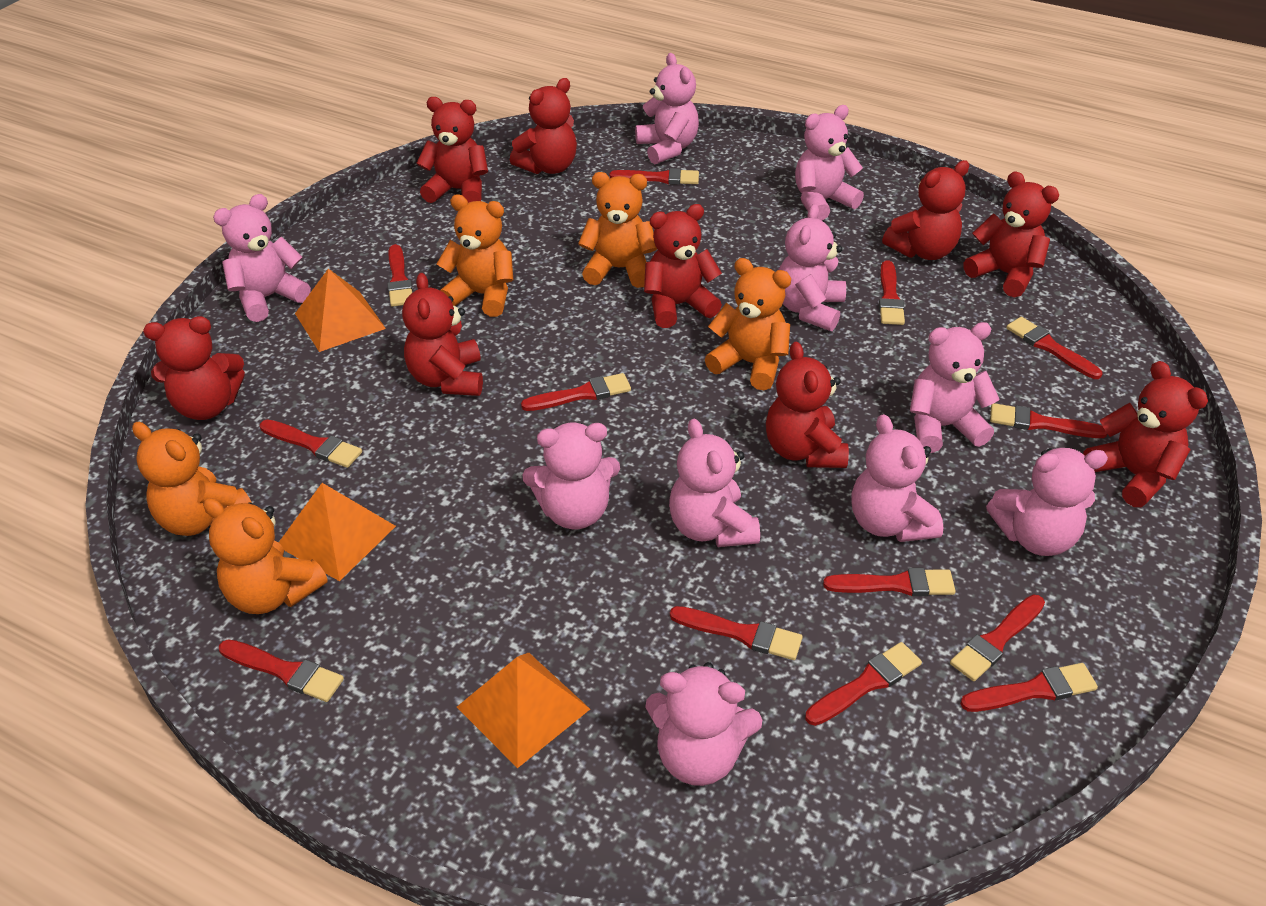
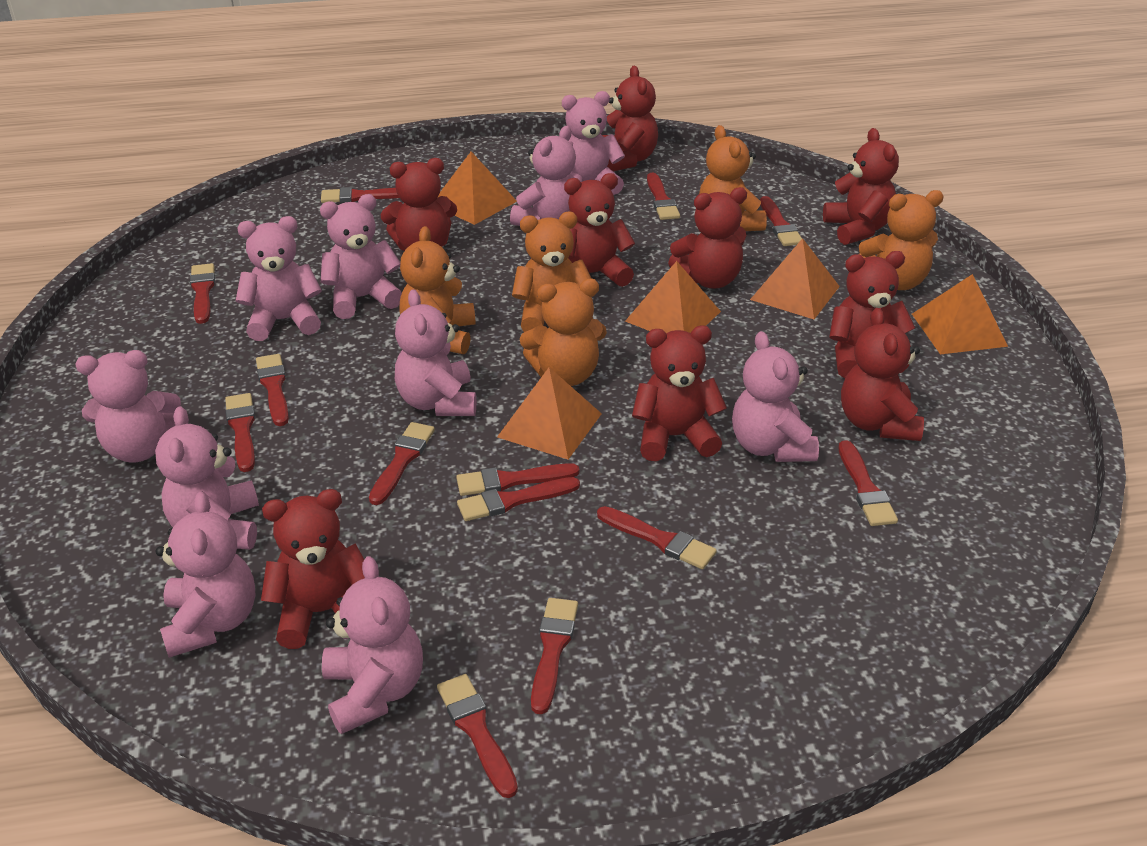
orange pyramid: 3 -> 5

